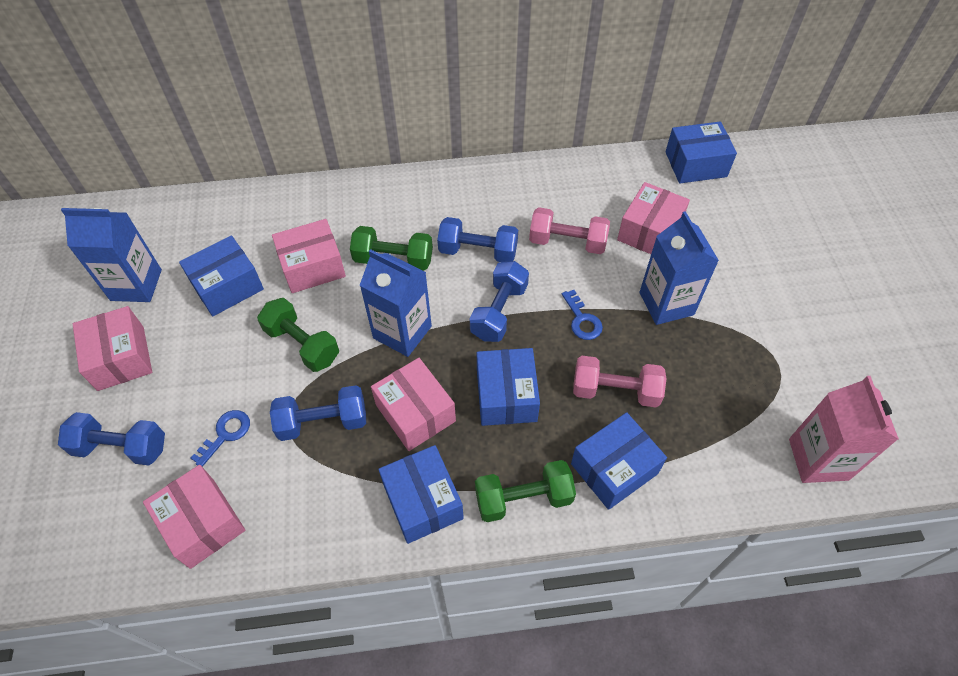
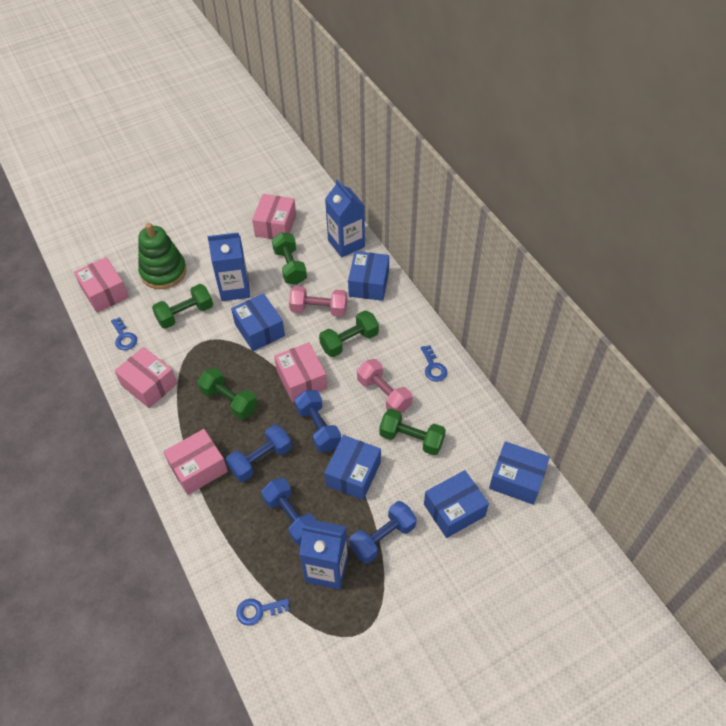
blue key: 2 -> 3
green dumbbell: 3 -> 5
green stacking toy: 0 -> 1
pink carton: 1 -> 0

